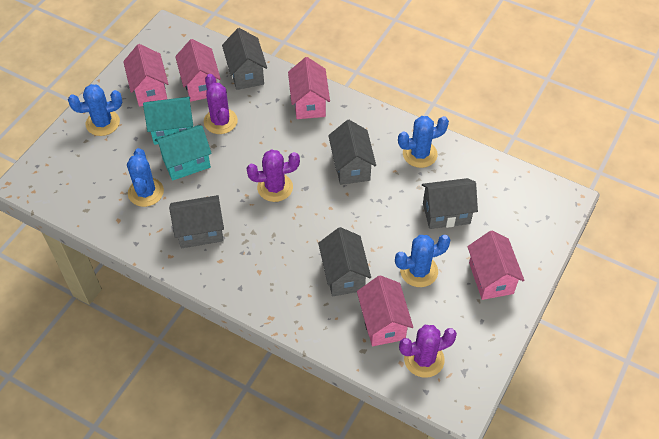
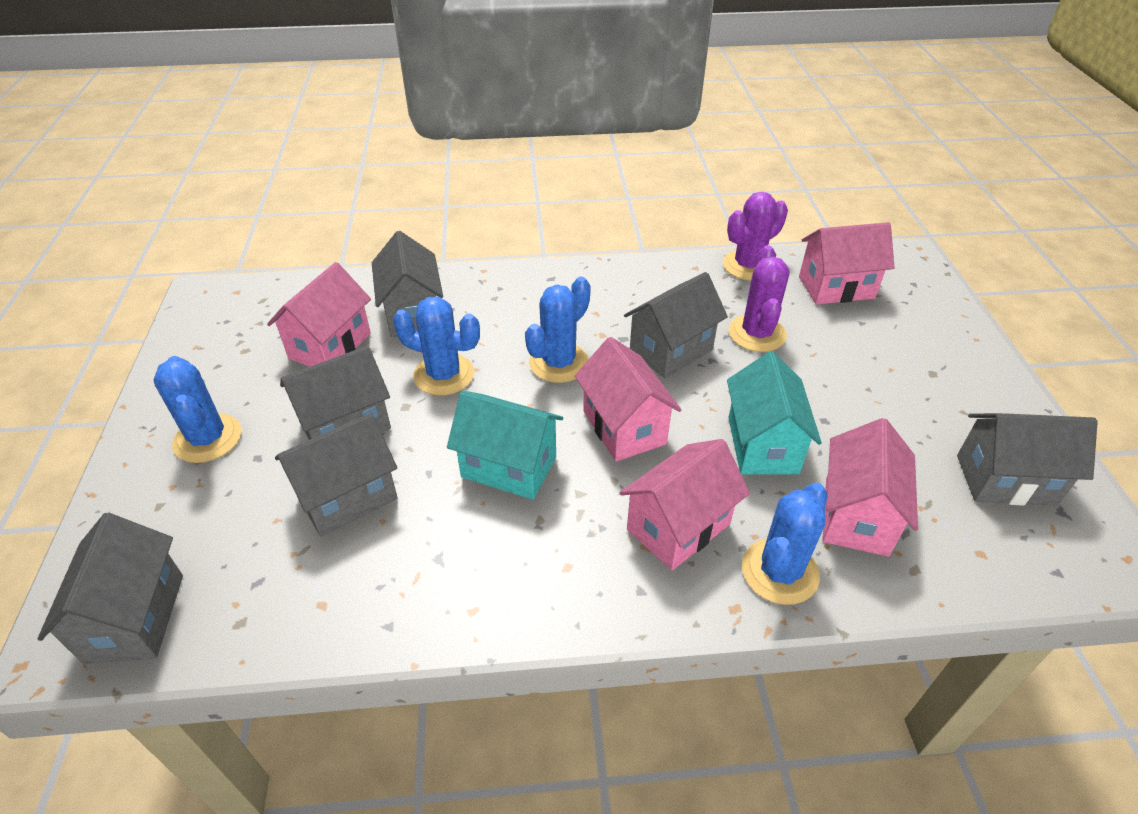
grey house: 5 -> 6
purple cactus: 3 -> 2

